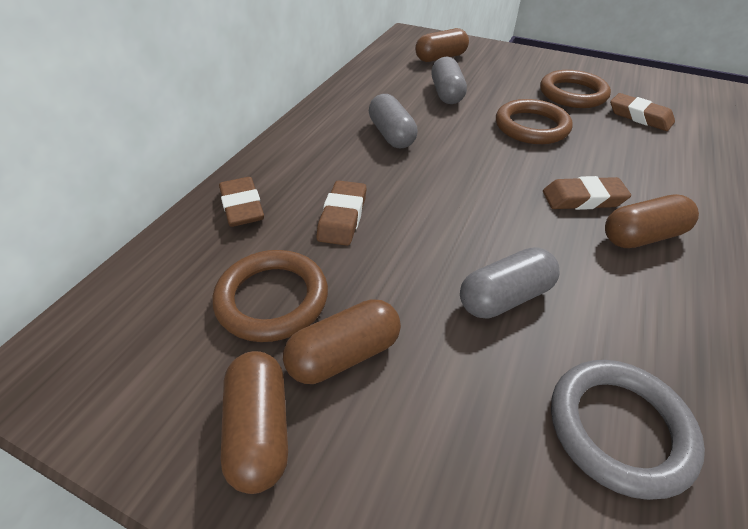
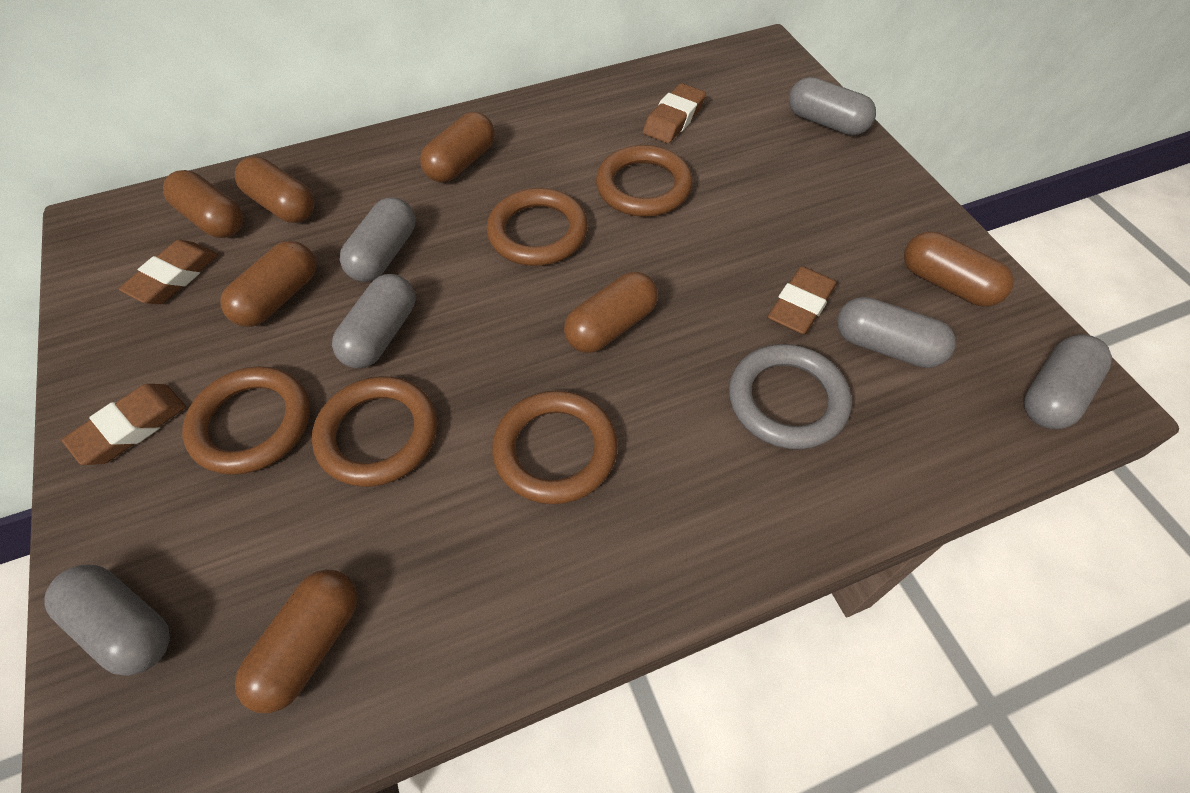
brown capsule: 4 -> 7
brown ring: 3 -> 5
grey capsule: 3 -> 6

